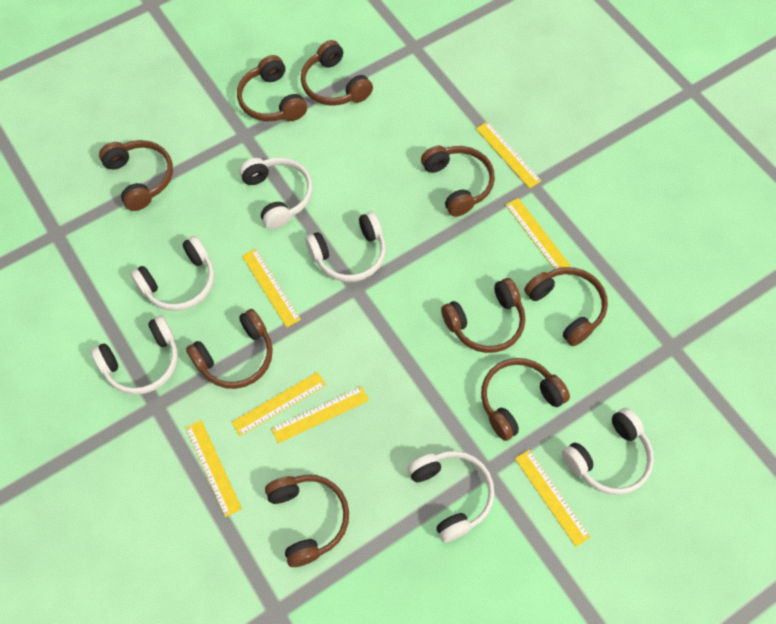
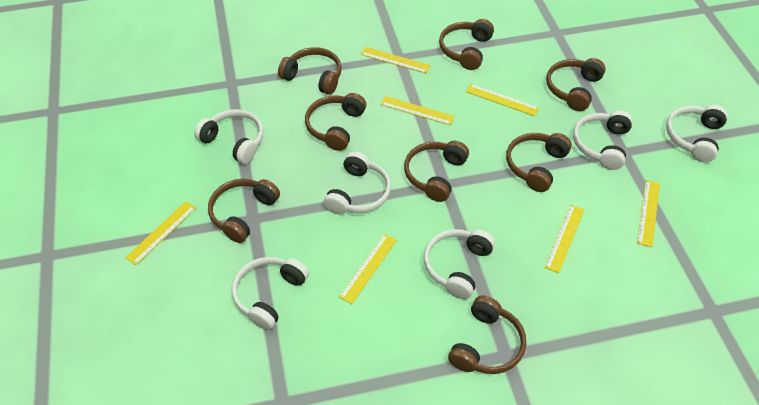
brown headphones: 9 -> 8

